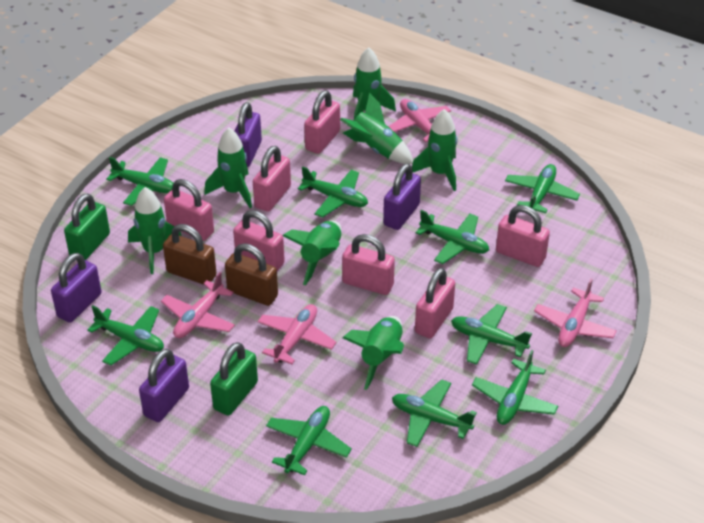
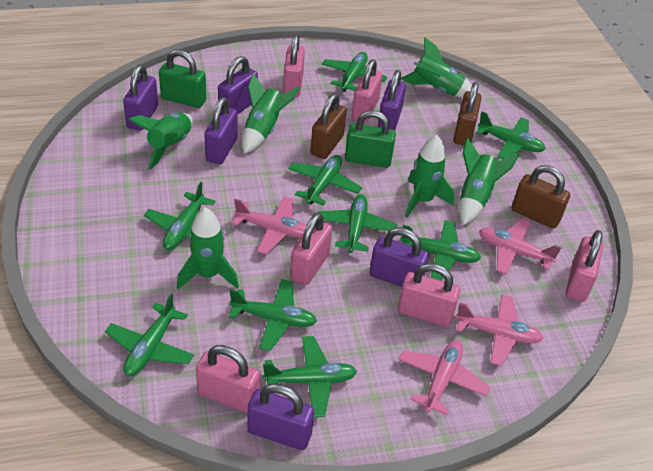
brown padlock: 2 -> 3
green rocket: 7 -> 6
pink padlock: 7 -> 6
purple padlock: 4 -> 6

